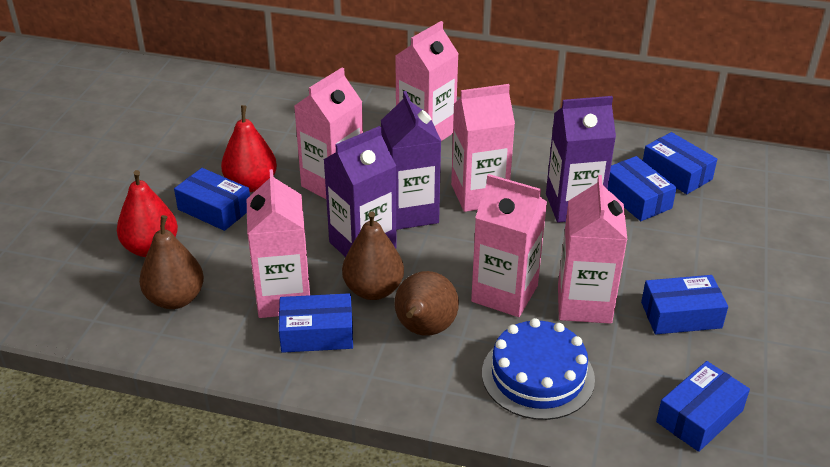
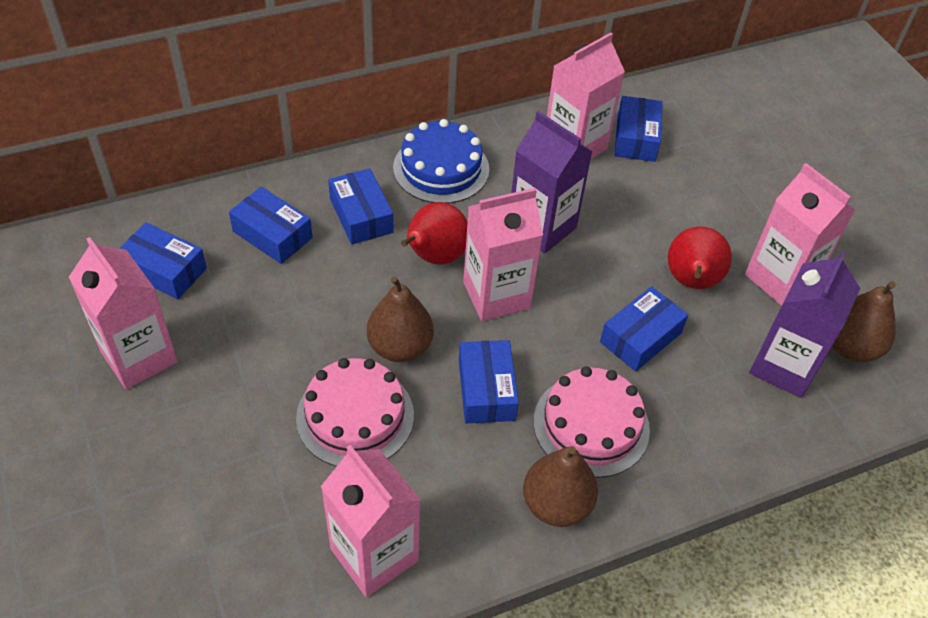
pink cake: 0 -> 2
pink carton: 6 -> 5
purple carton: 3 -> 2

